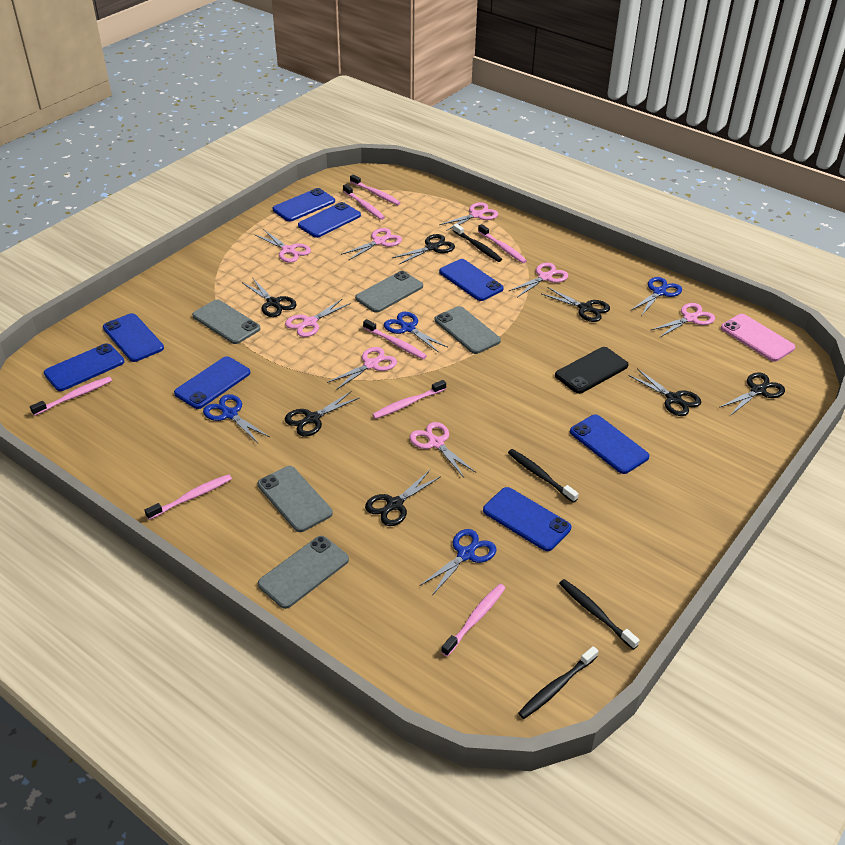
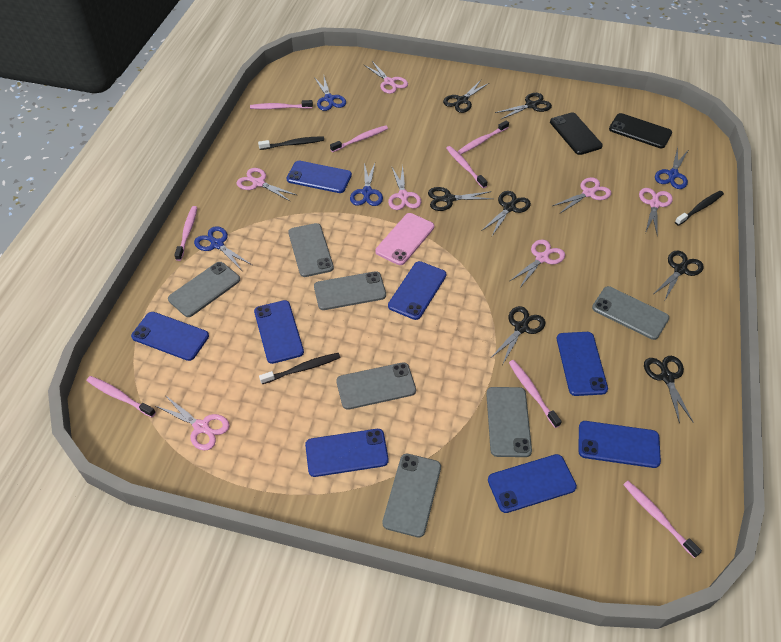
black phone: 1 -> 2
black toothbrush: 4 -> 3
grey phone: 5 -> 7
pink scissors: 8 -> 7

